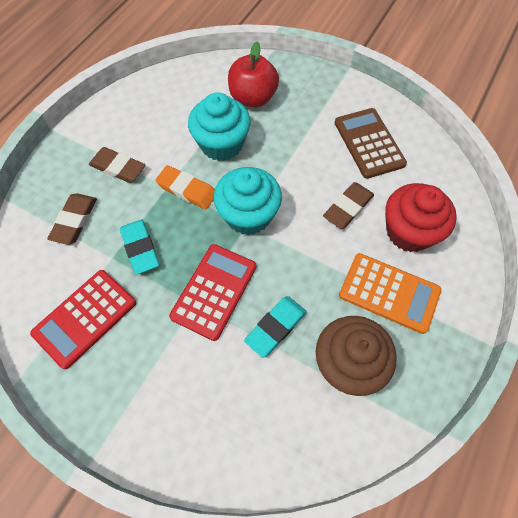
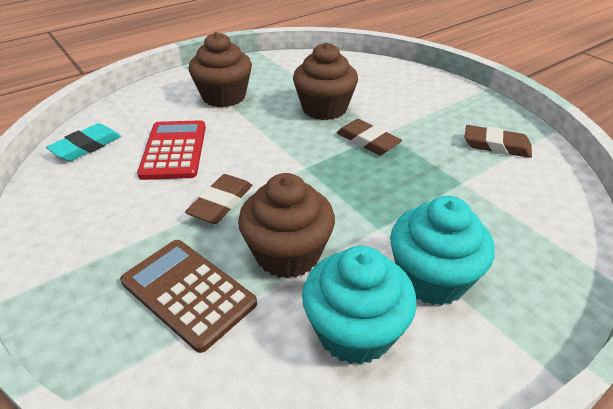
brown cupcake: 1 -> 3
orange calculator: 1 -> 0
orange eraser: 1 -> 0
red apple: 1 -> 0
red calculator: 2 -> 1
red cupcake: 1 -> 0
turquoise eraser: 2 -> 1

